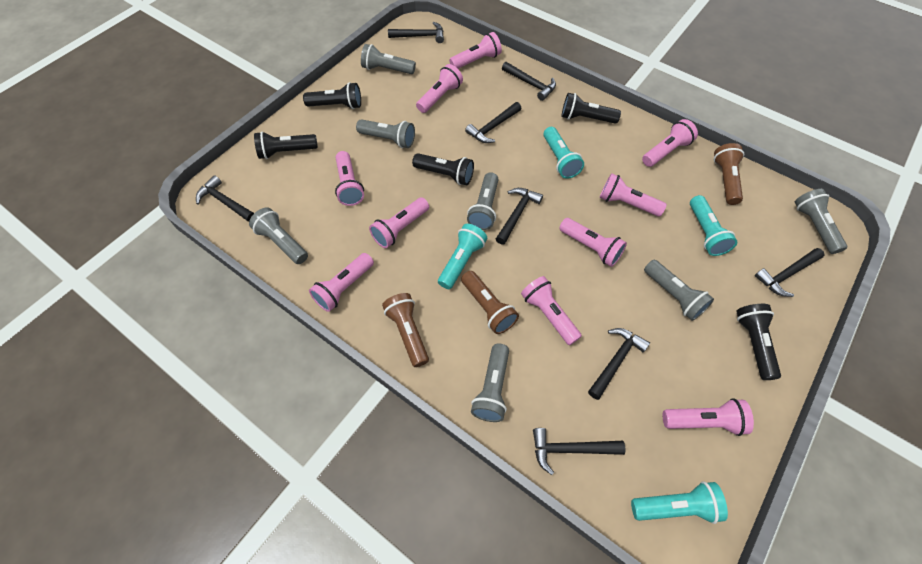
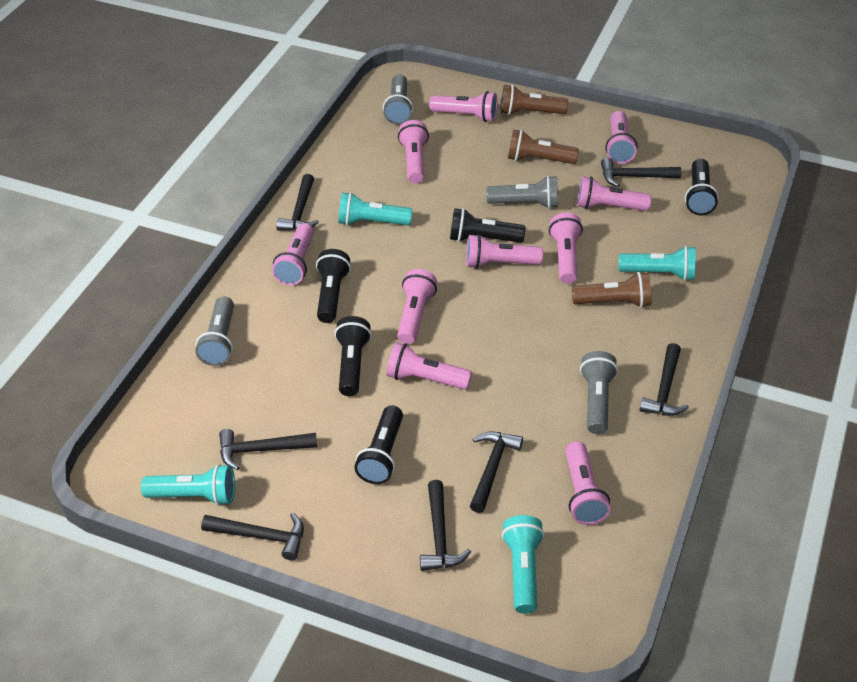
black hammer: 8 -> 7
grey flashlight: 7 -> 4

